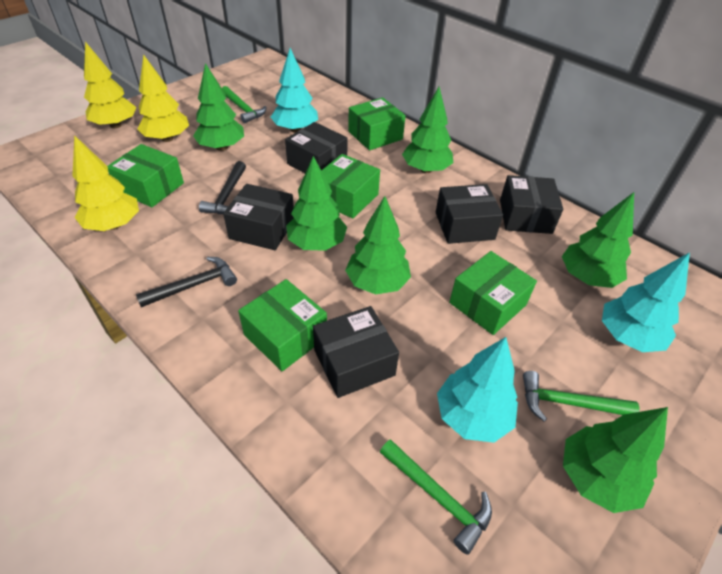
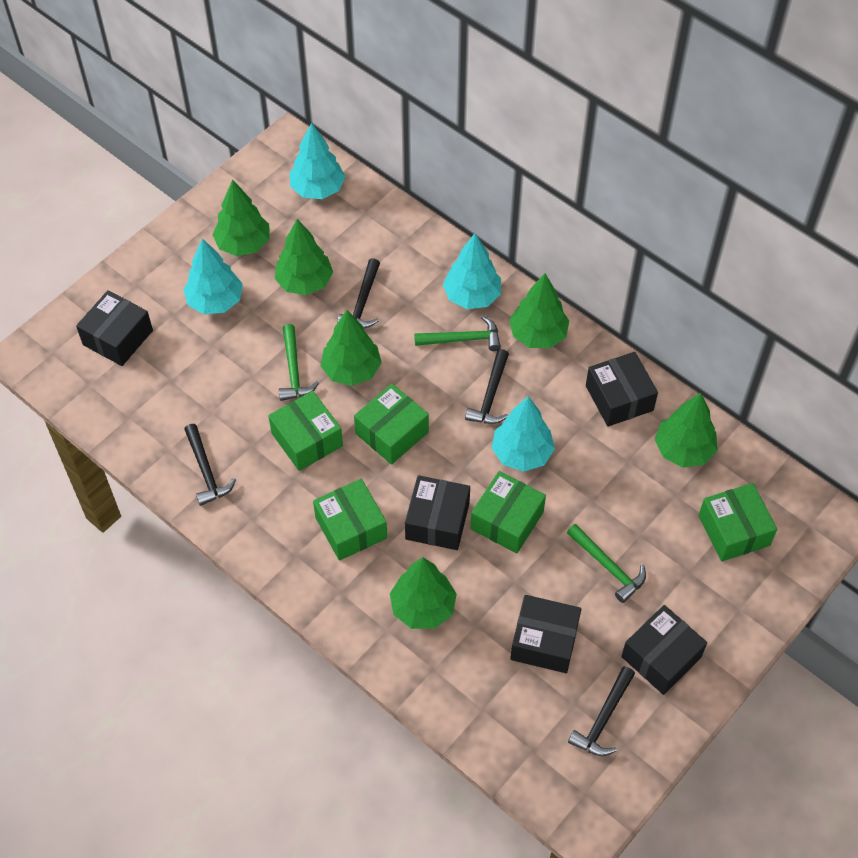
black hammer: 2 -> 4
turquoise tree: 3 -> 4
yellow tree: 3 -> 0

